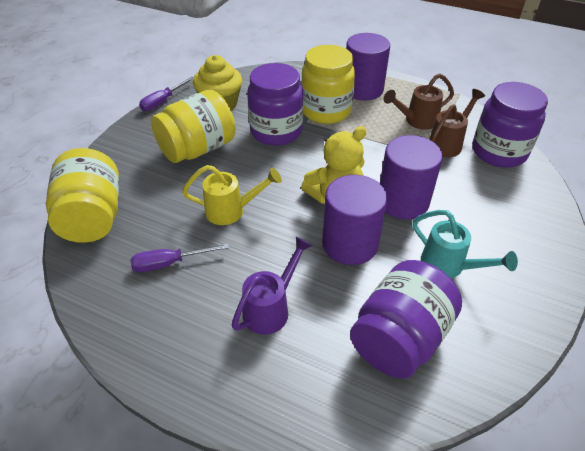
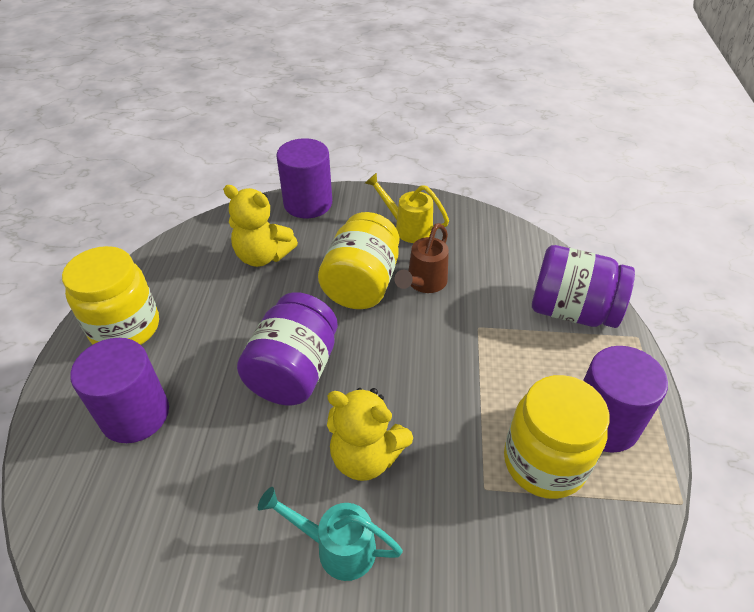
brown watering can: 2 -> 1
purple jar: 3 -> 2
purple screwdriver: 2 -> 0
purple watering can: 1 -> 0
yellow cupcake: 1 -> 0
yellow teddy bear: 1 -> 2

